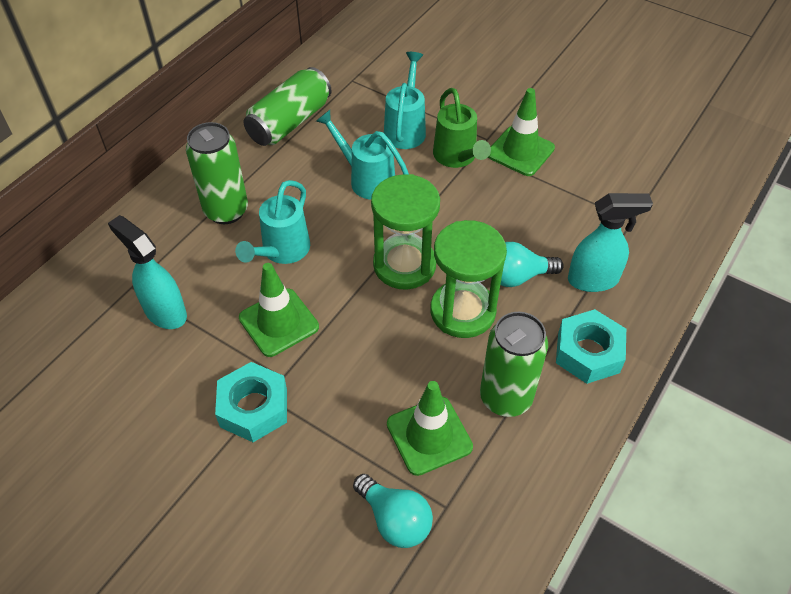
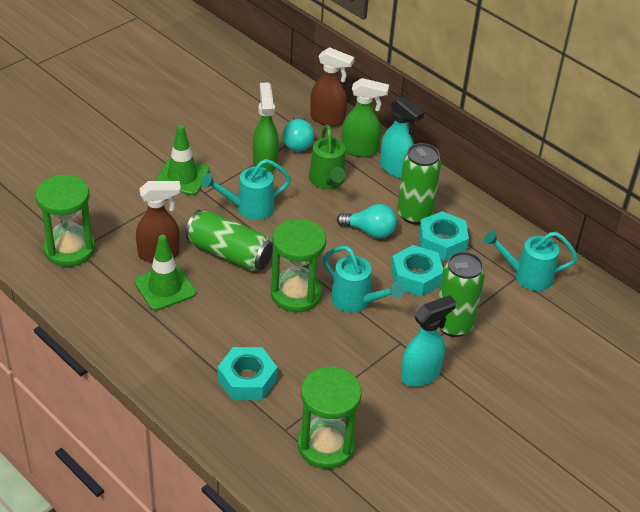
brown spray bottle: 0 -> 2
green hourglass: 2 -> 3
green spray bottle: 0 -> 2
green traffic cone: 3 -> 2
turquoise nut: 2 -> 3

